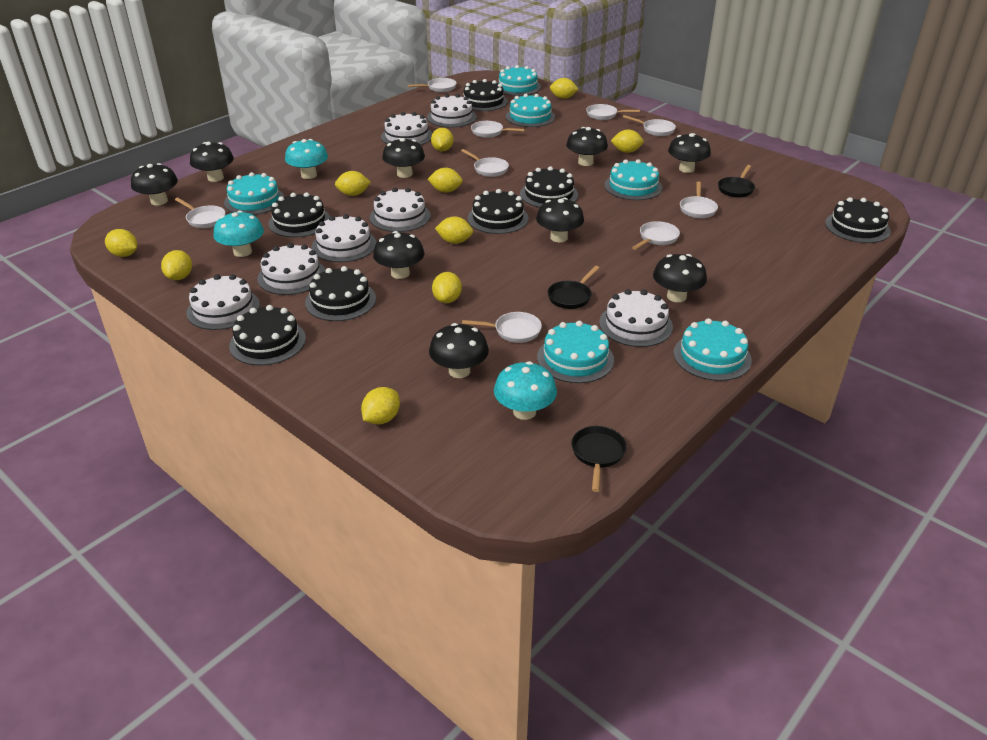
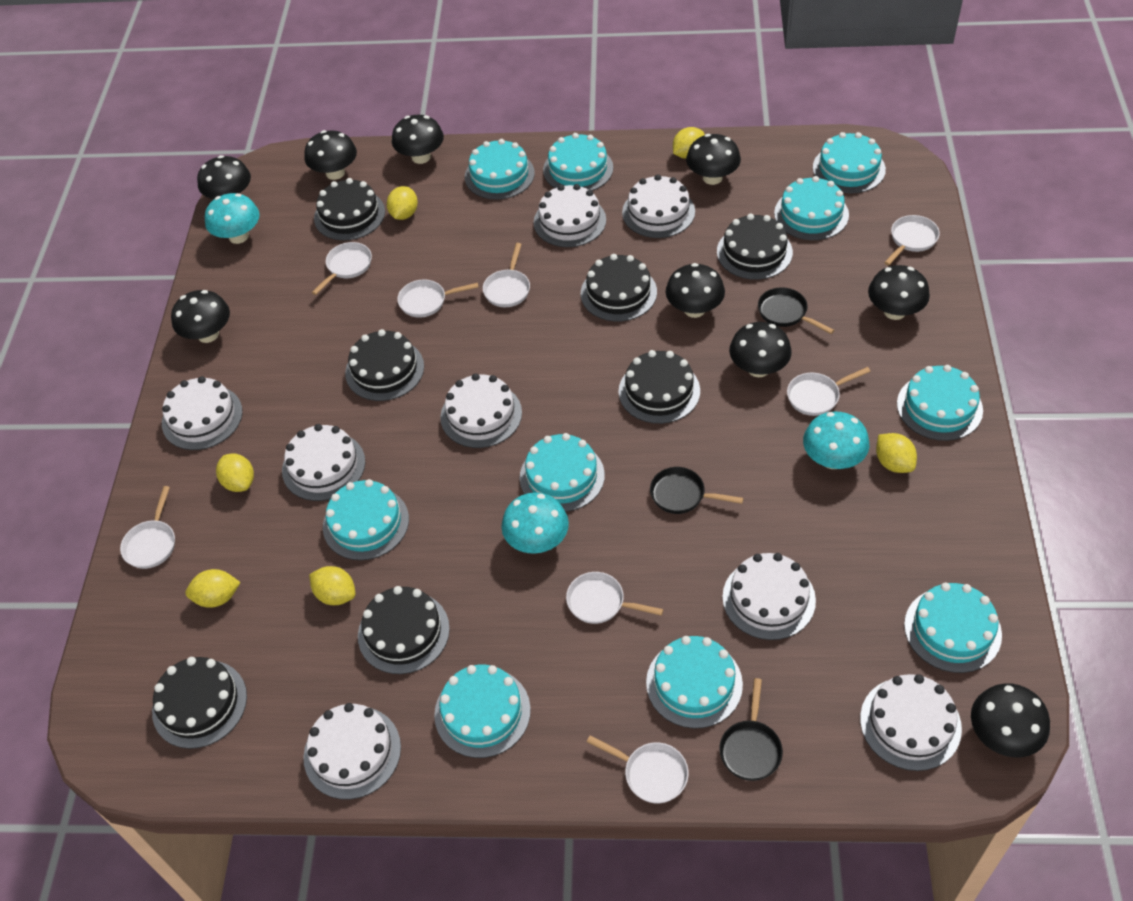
turquoise cake: 6 -> 10
white cake: 7 -> 8
white pan: 9 -> 8
yellow lemon: 10 -> 6

